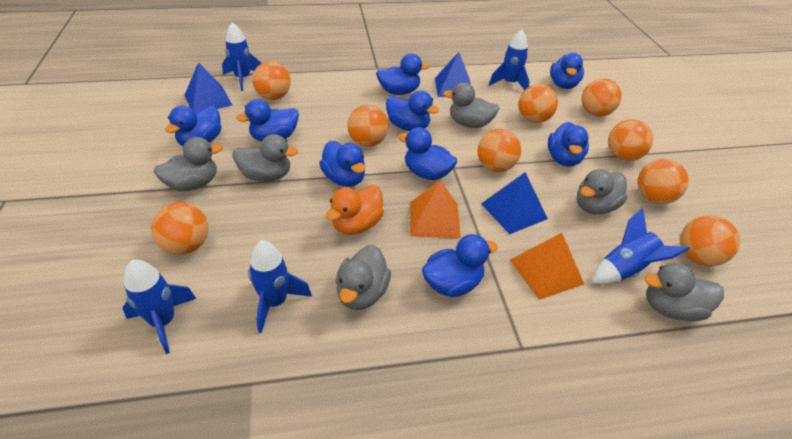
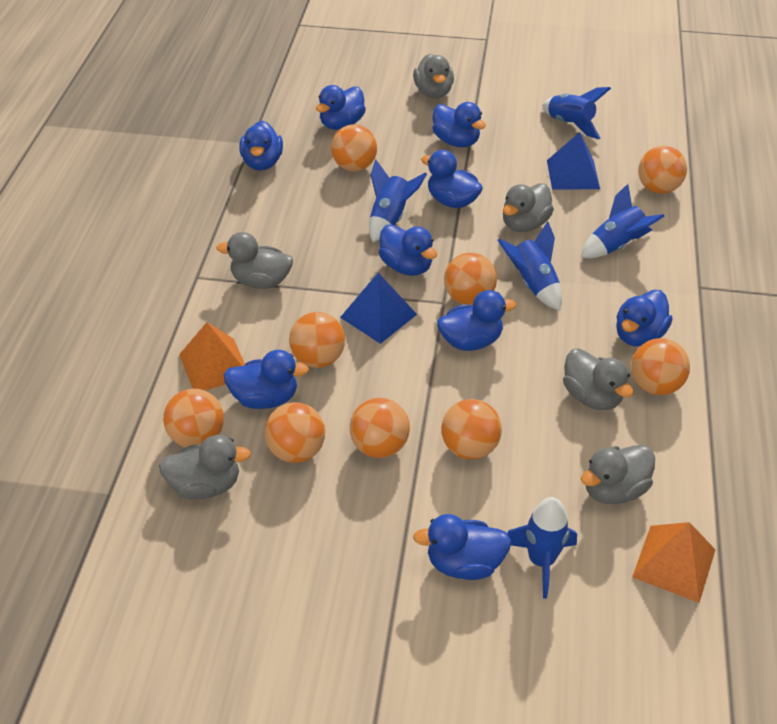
blue pyramid: 3 -> 2
orange duck: 1 -> 0

